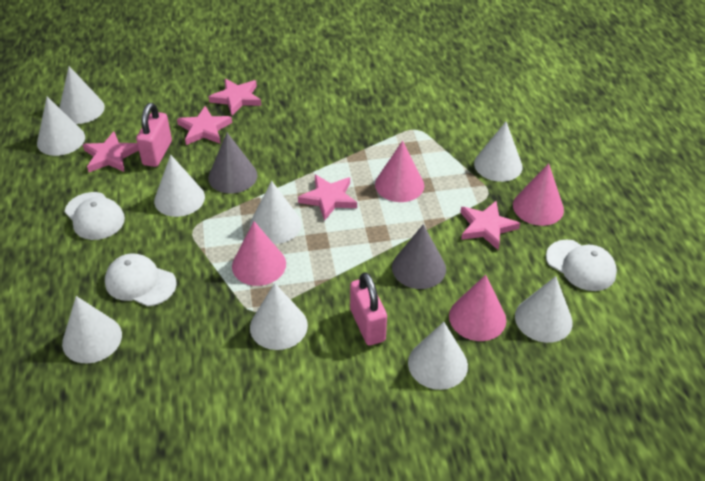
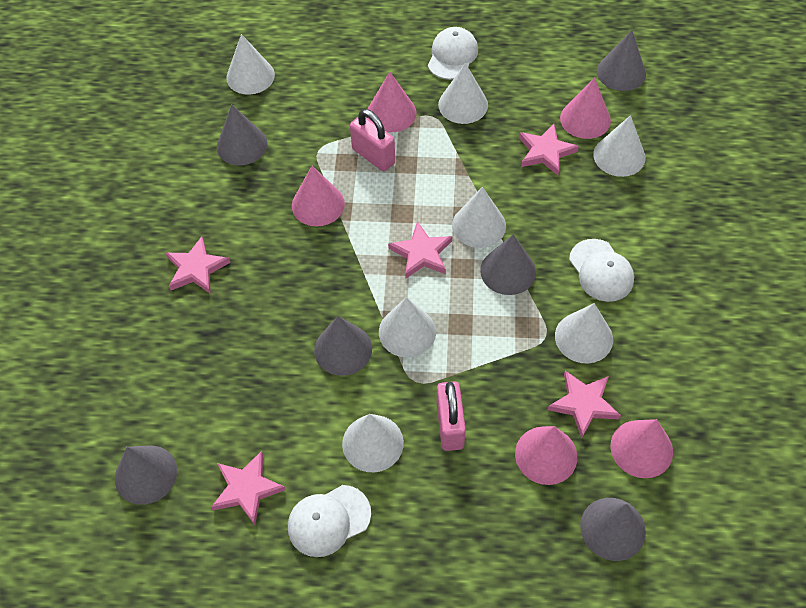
grey cone: 2 -> 6
pink cone: 4 -> 5
white cone: 9 -> 7

